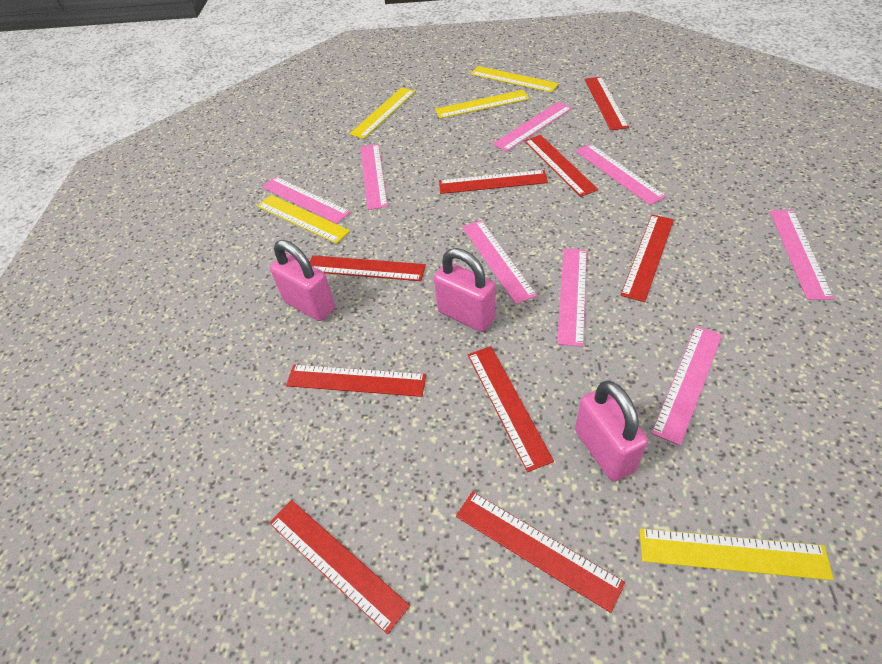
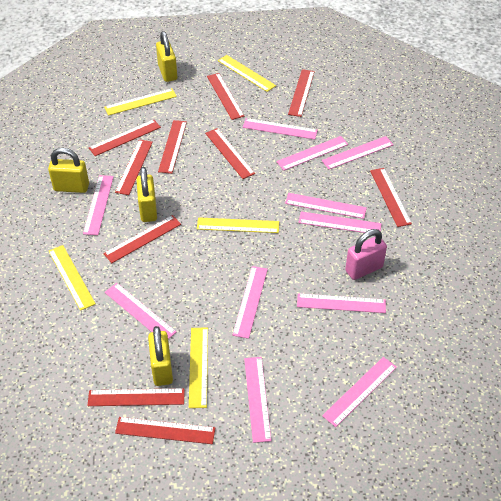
pink padlock: 3 -> 1
pink ruler: 8 -> 11
red ruler: 9 -> 10
yellow padlock: 0 -> 4

